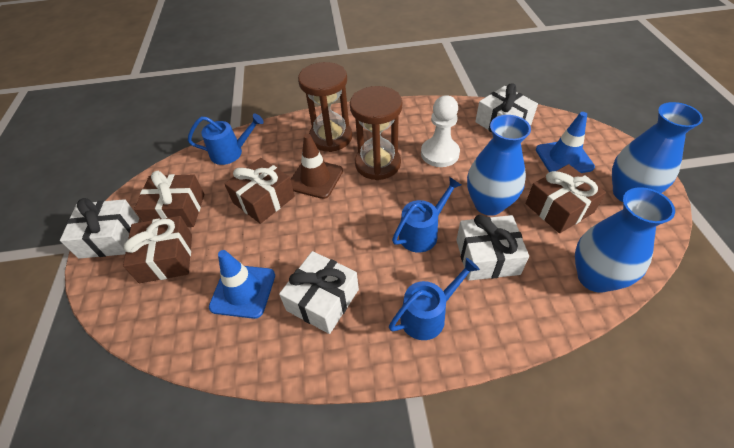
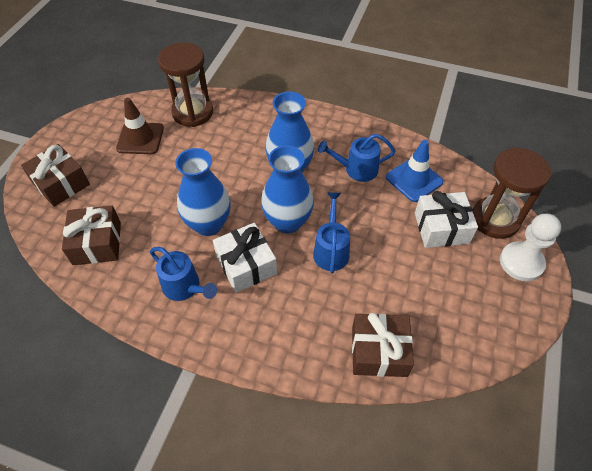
blue traffic cone: 2 -> 1
brown gift: 4 -> 3
white gift: 4 -> 2

